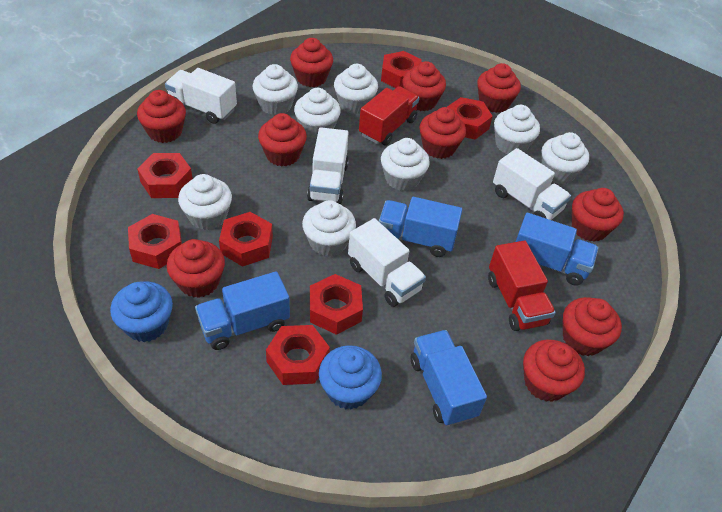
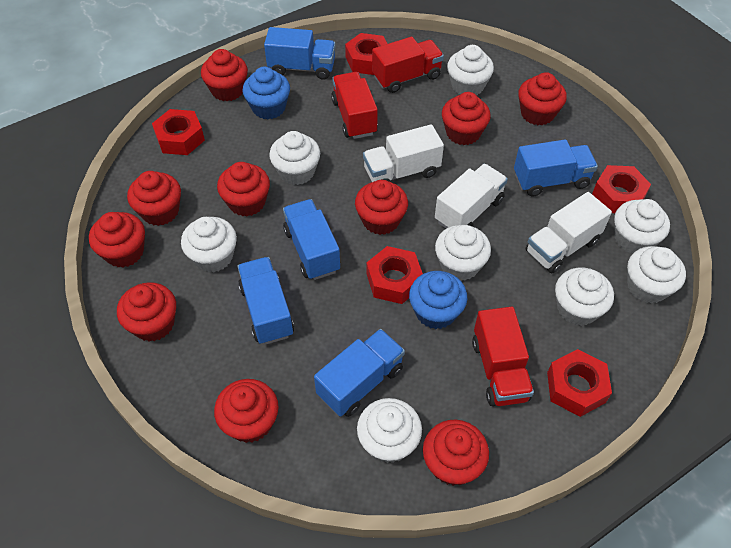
blue truck: 4 -> 5
red nut: 7 -> 5
red truck: 2 -> 3
white truck: 4 -> 3

